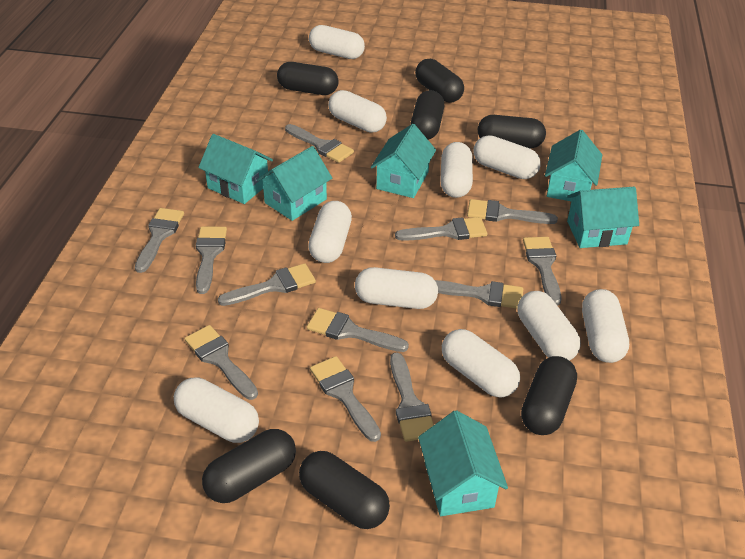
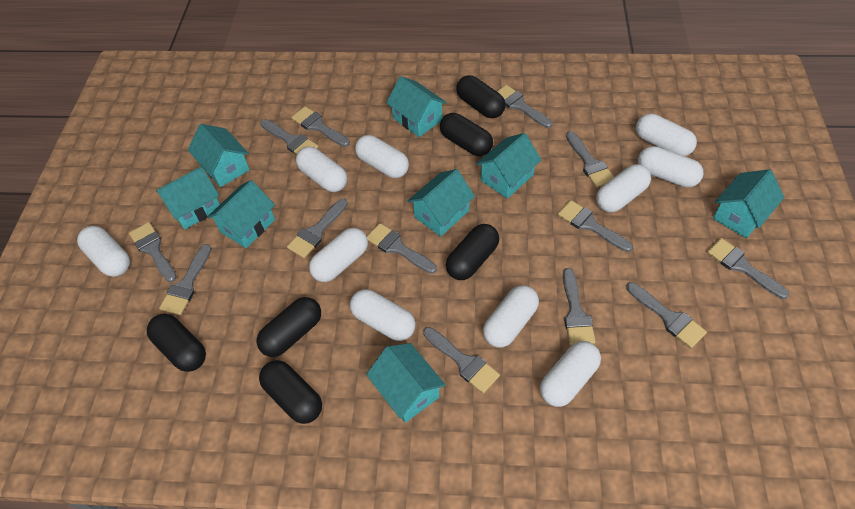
black capsule: 7 -> 6
grey brush: 12 -> 13
turquoise house: 6 -> 8

